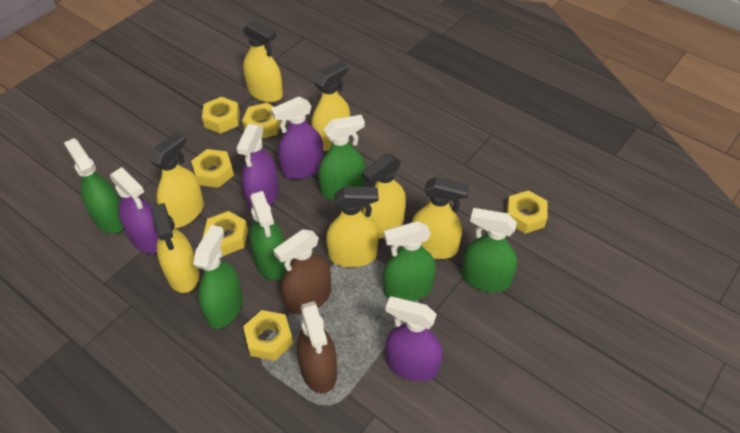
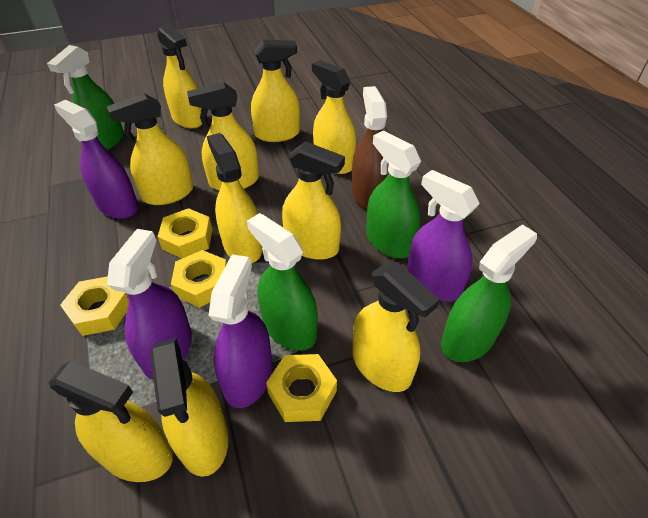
brown spray bottle: 2 -> 1
green spray bottle: 6 -> 4
yellow nut: 6 -> 4
yellow spray bottle: 7 -> 10

